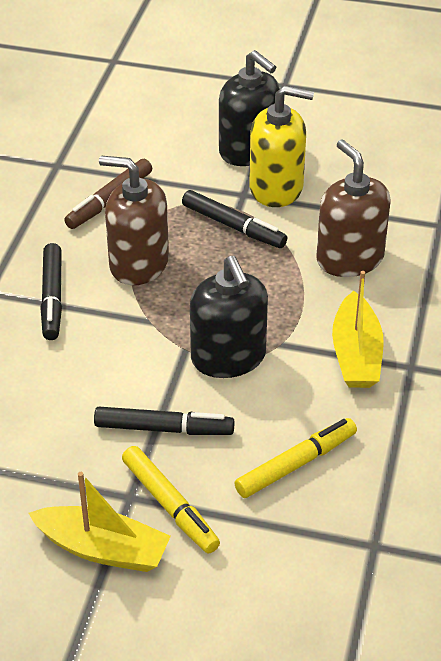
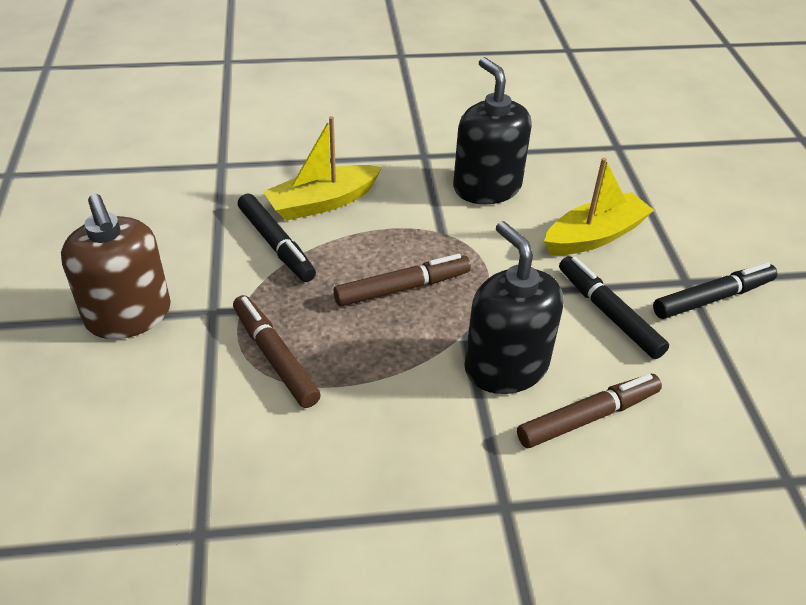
brown marker: 1 -> 3
brown soap dispenser: 2 -> 1
yellow marker: 2 -> 0
yellow soap dispenser: 1 -> 0

